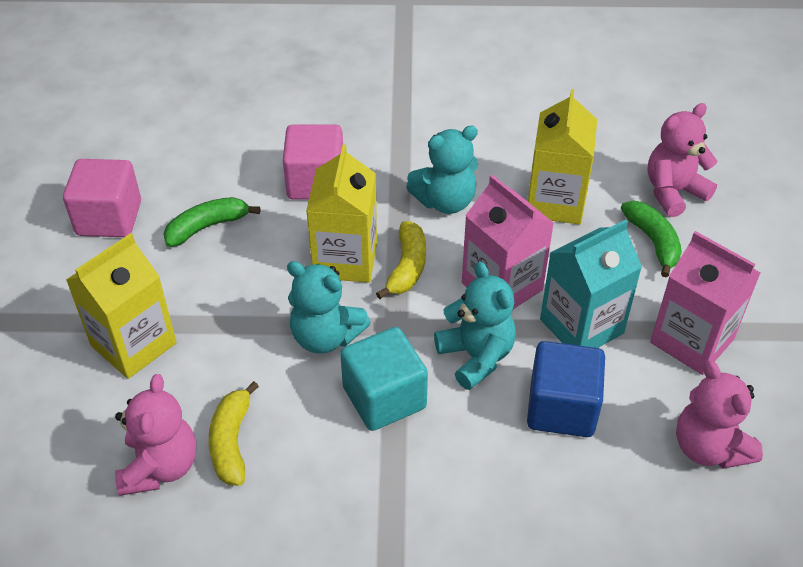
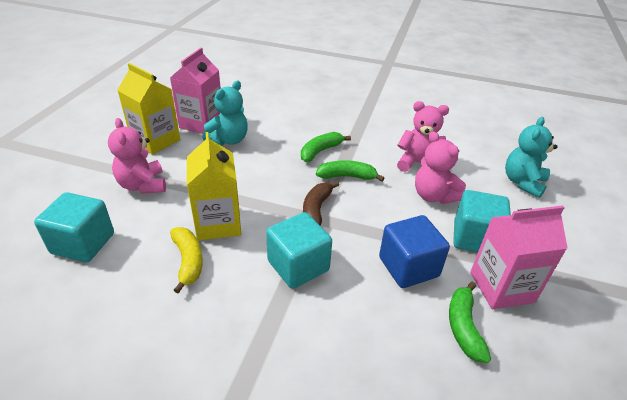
brown banana: 0 -> 1
green banana: 2 -> 3
pink cube: 2 -> 0
turquoise carton: 1 -> 0
turquoise cube: 1 -> 3
turquoise teddy bear: 3 -> 2
yellow banana: 2 -> 1
yellow carton: 3 -> 2

